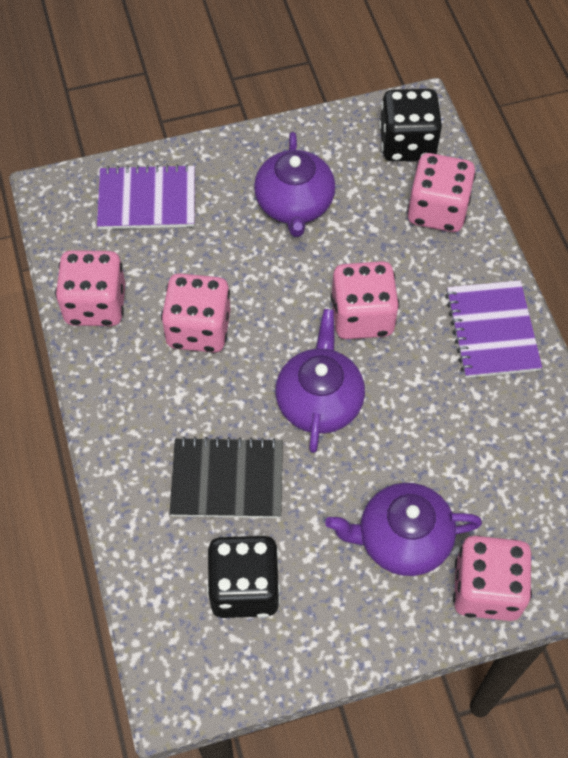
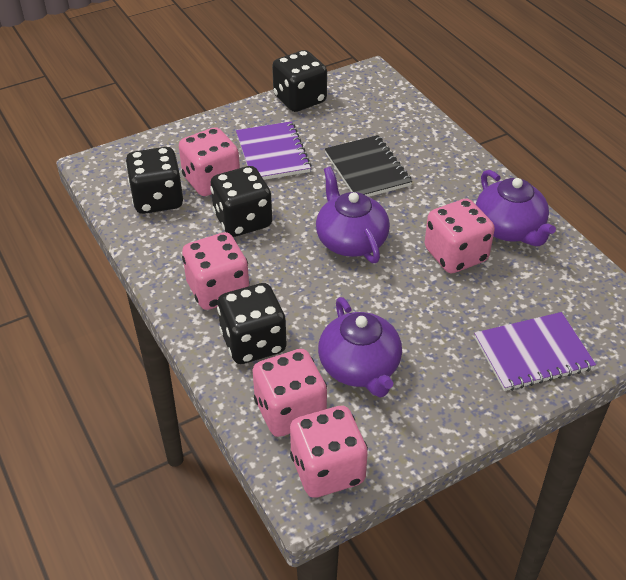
black dice: 2 -> 4

